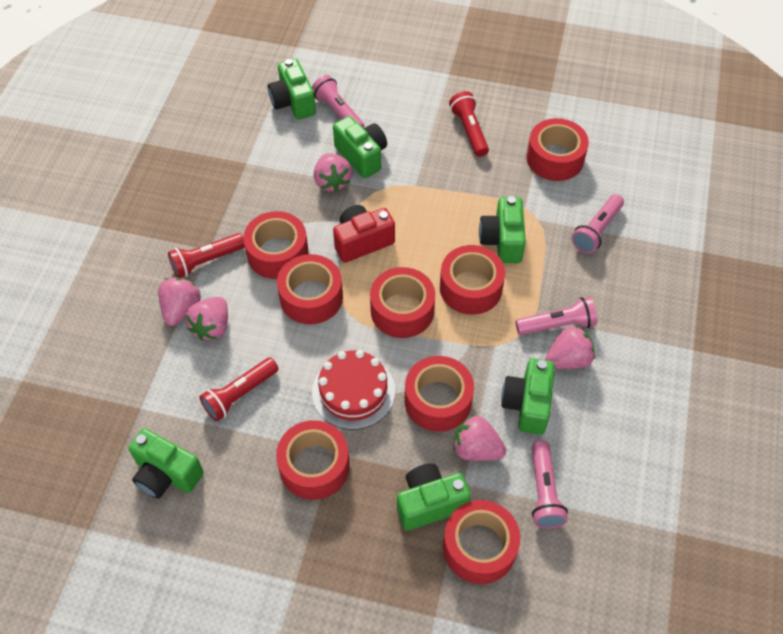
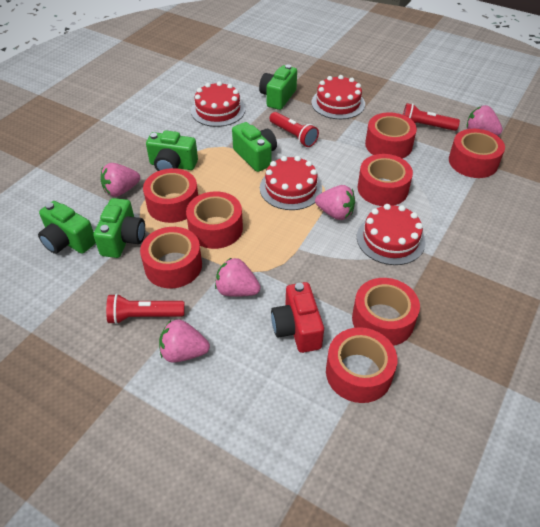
green camera: 6 -> 5
pink flashlight: 4 -> 0
red cake: 1 -> 4

